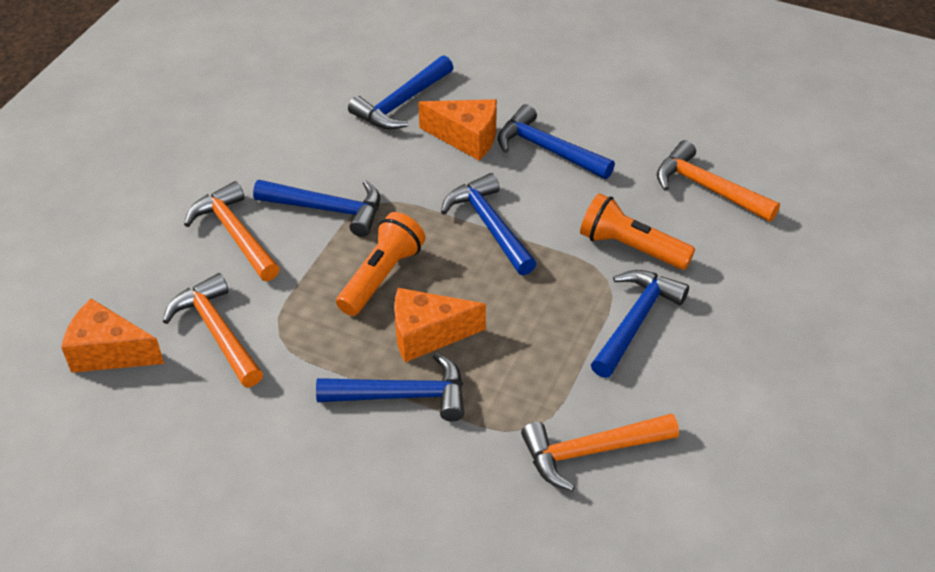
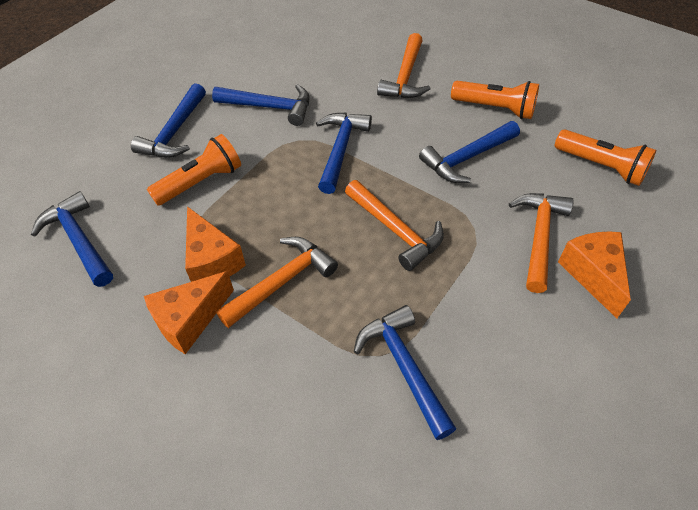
orange flashlight: 2 -> 3

